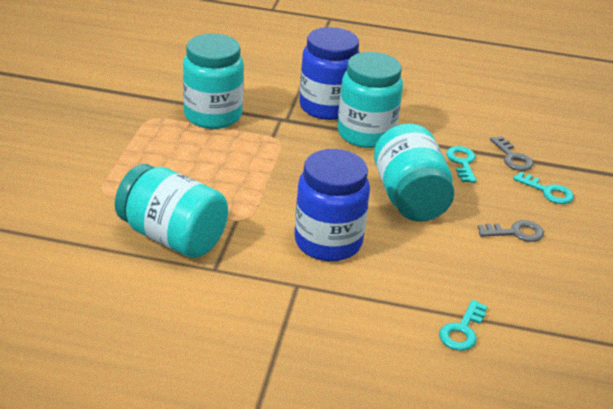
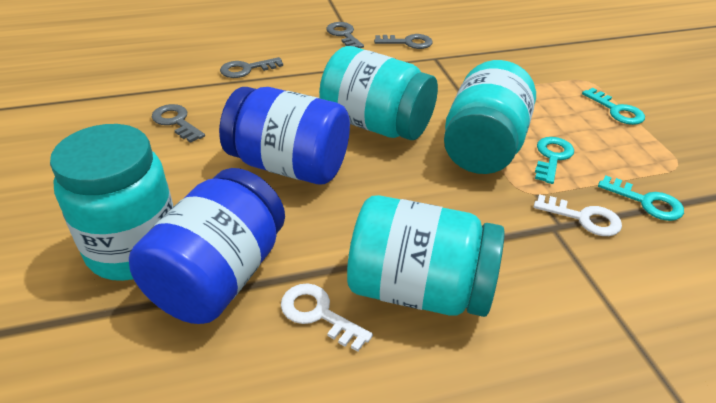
grey key: 2 -> 4
white key: 0 -> 2

